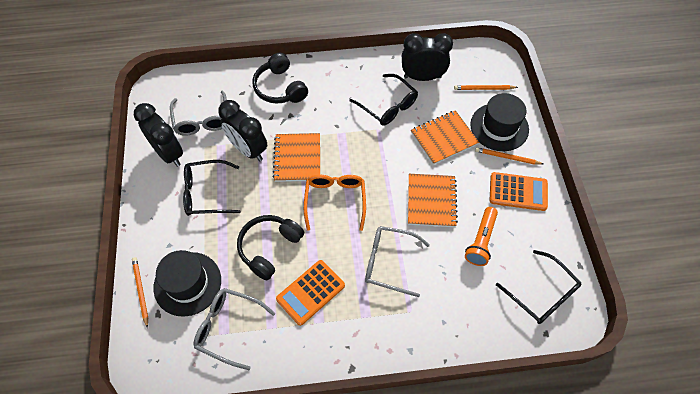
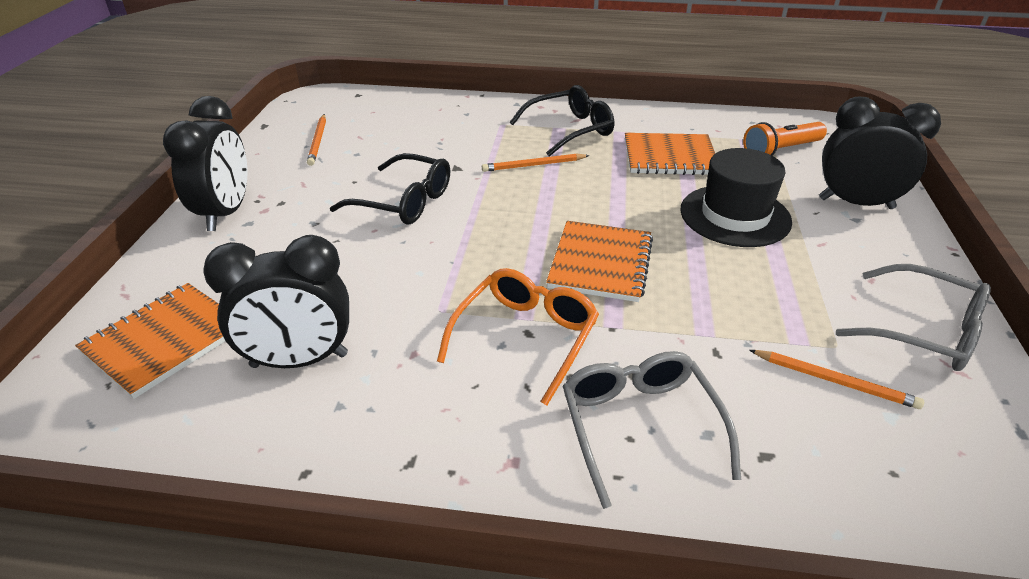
black glasses: 3 -> 2
black hat: 2 -> 1
black headphones: 2 -> 0
grey glasses: 3 -> 2
orange calculator: 2 -> 0

